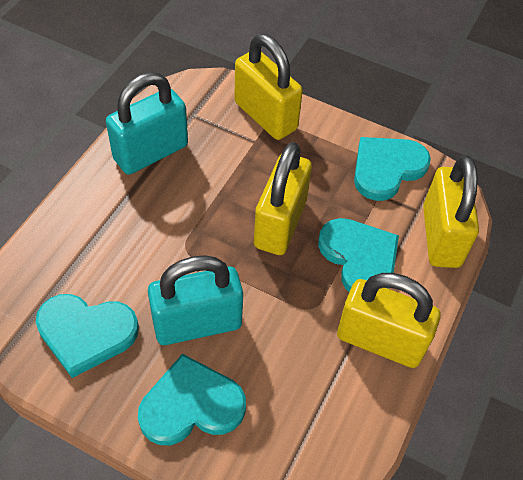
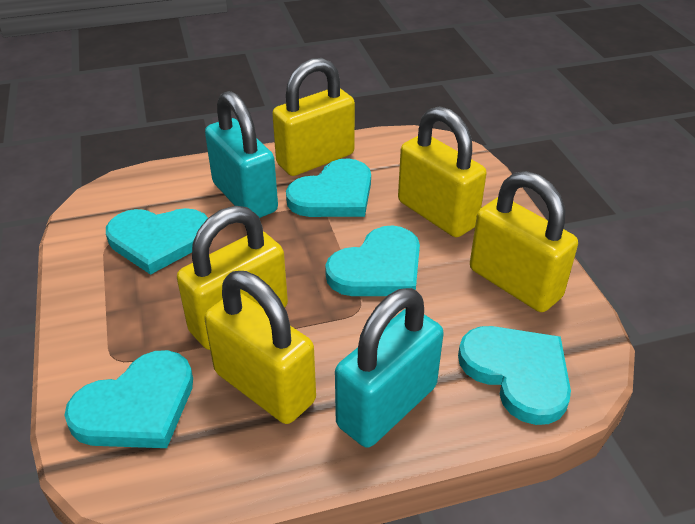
turquoise heart: 4 -> 5
yellow padlock: 4 -> 5

